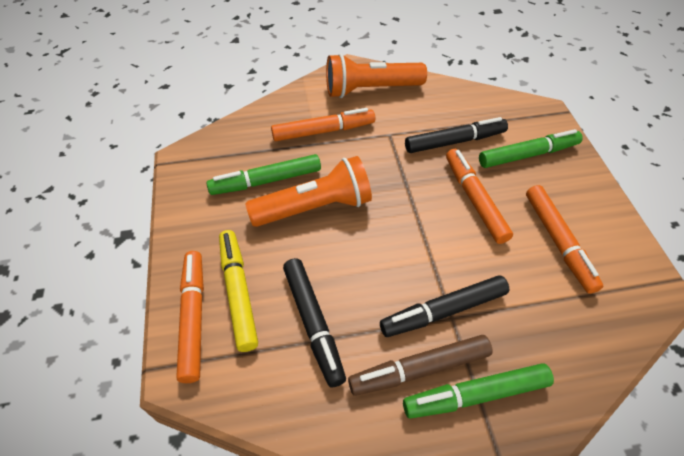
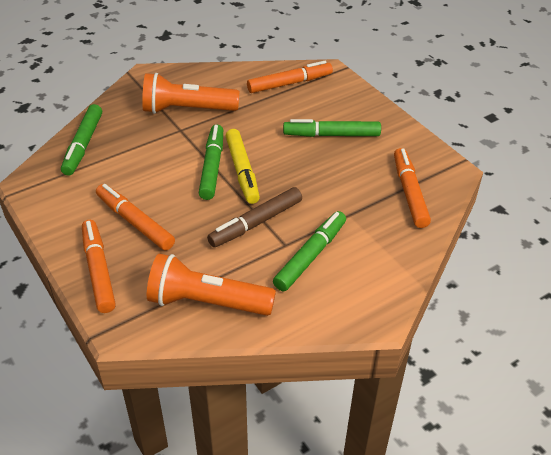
black marker: 3 -> 0
green marker: 3 -> 4

